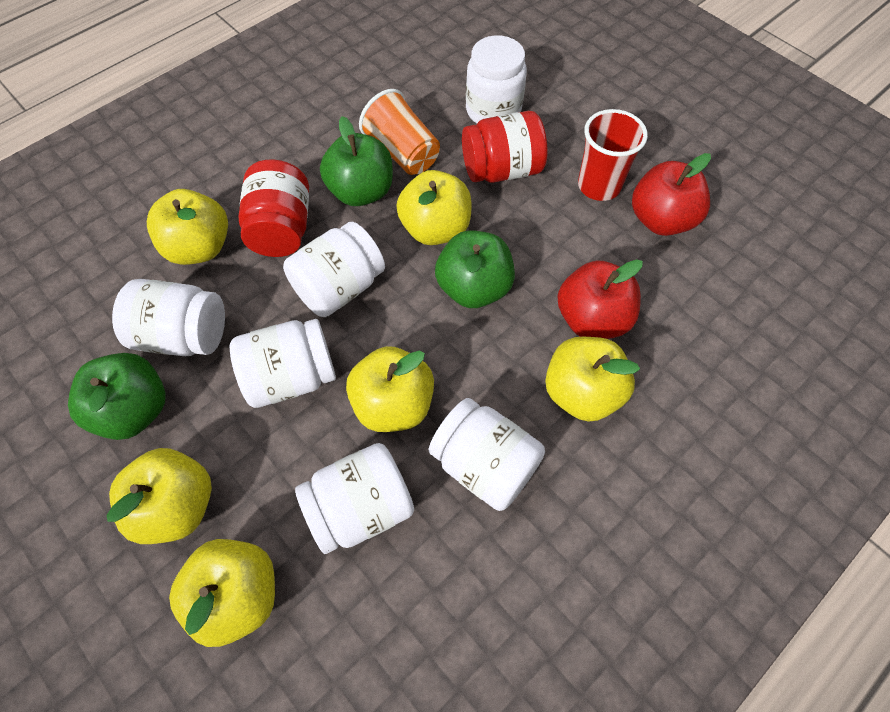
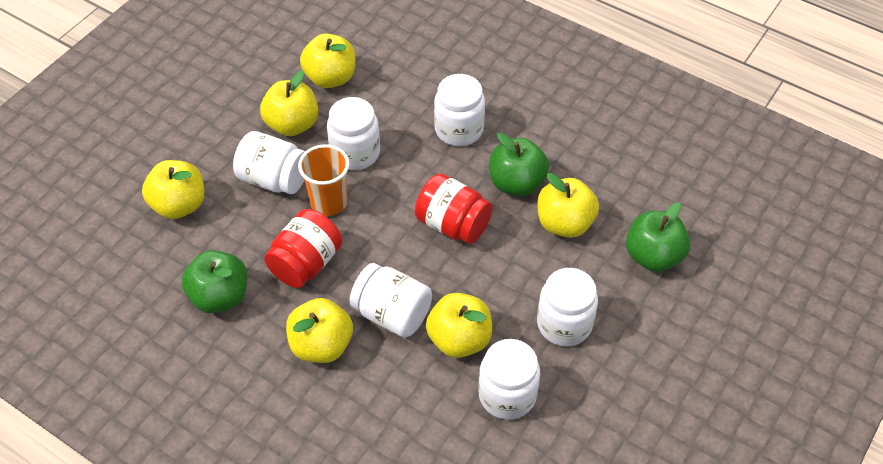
red apple: 2 -> 0
red cup: 1 -> 0

